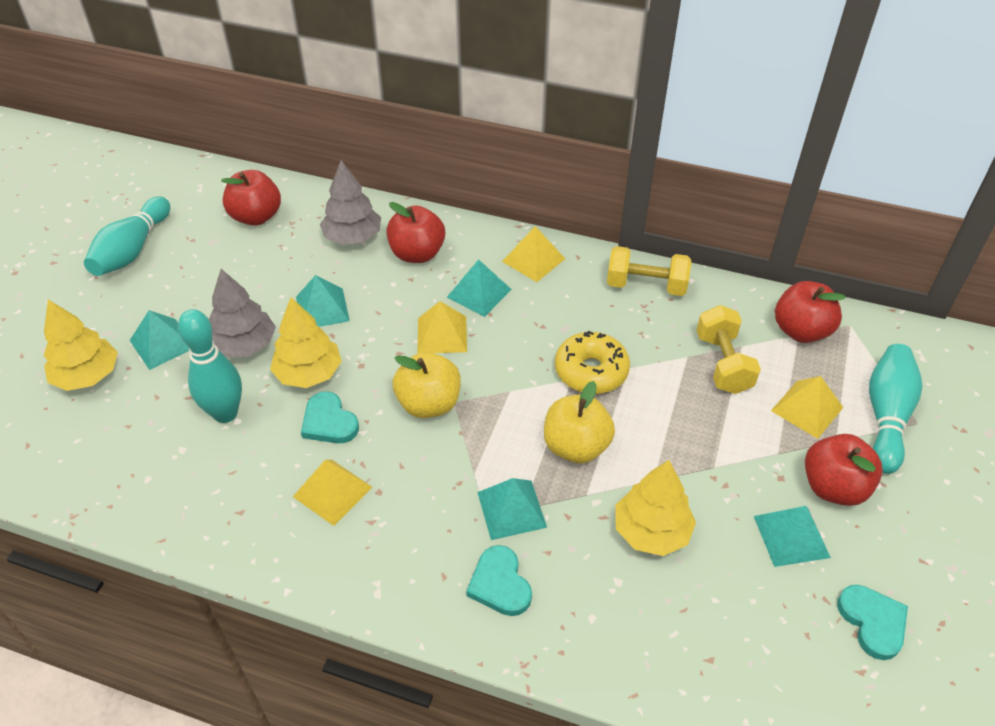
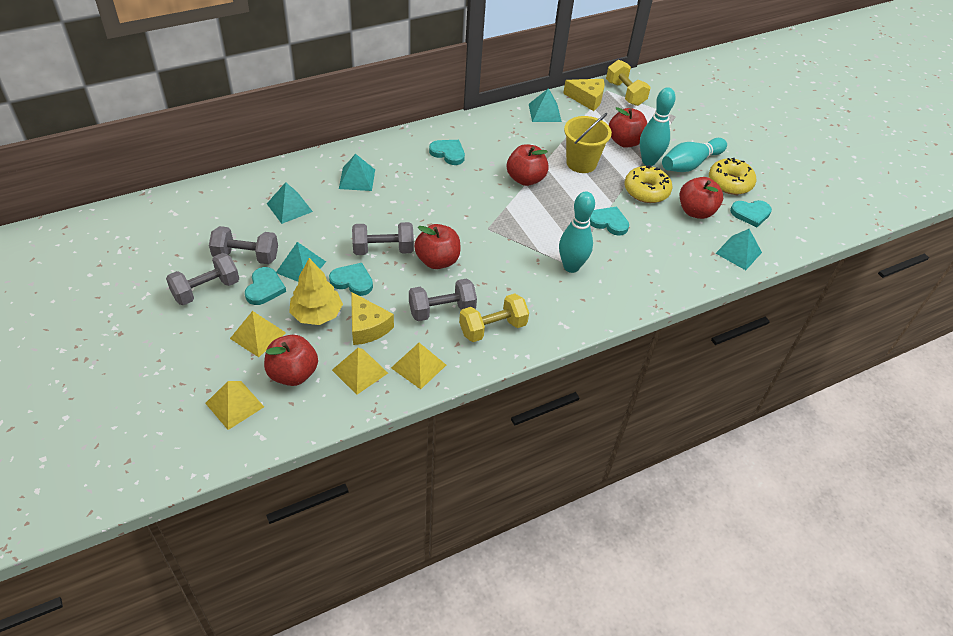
grey dumbbell: 0 -> 4
grey tree: 2 -> 0
red apple: 4 -> 5
turquoise heart: 3 -> 5
yellow apple: 2 -> 0
yellow bucket: 0 -> 1
yellow cheese: 0 -> 2
yellow donut: 1 -> 2
yellow tree: 3 -> 1

